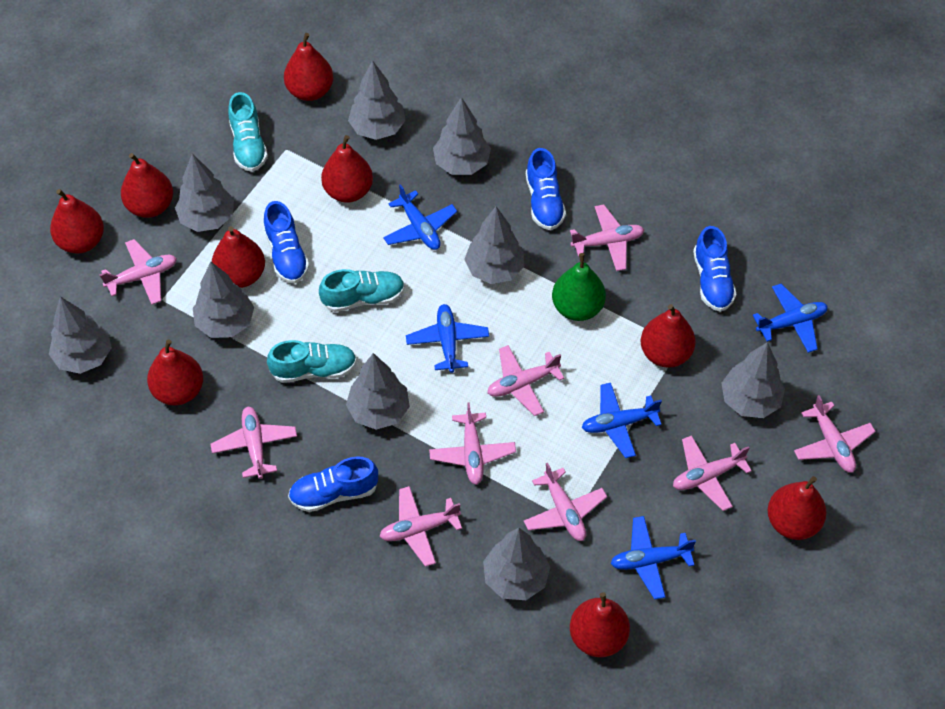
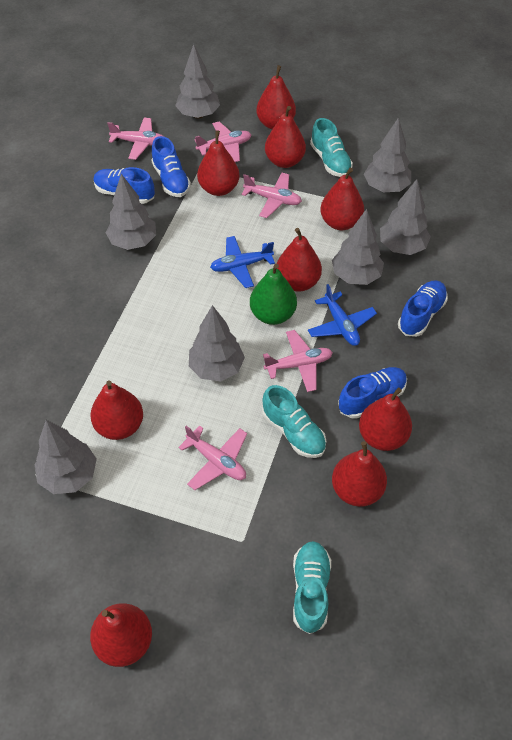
blue plane: 5 -> 2
grey tree: 9 -> 7
pink plane: 9 -> 5

